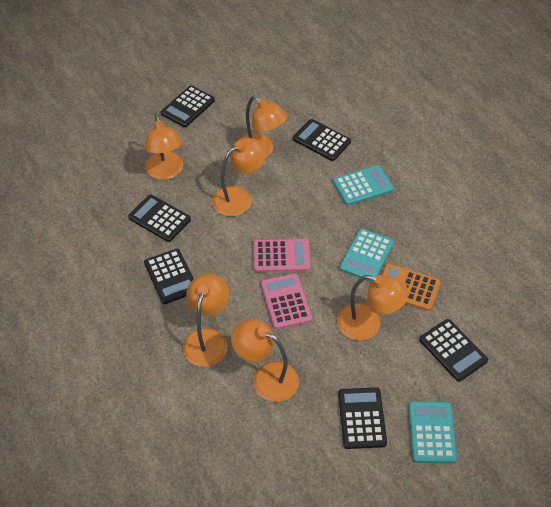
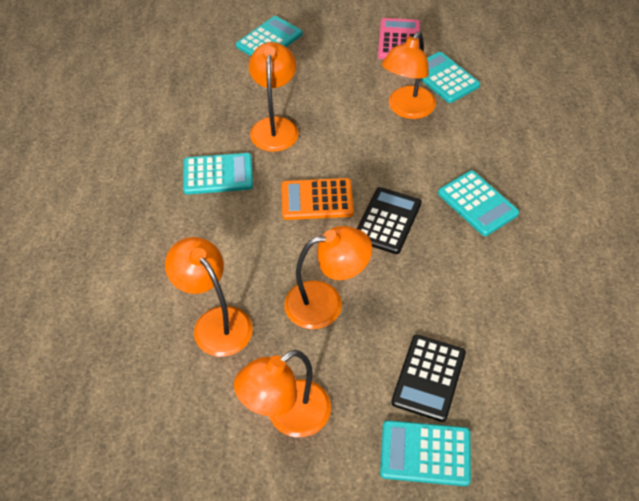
black calculator: 6 -> 2
orange lamp: 6 -> 5
pink calculator: 2 -> 1
turquoise calculator: 3 -> 5

